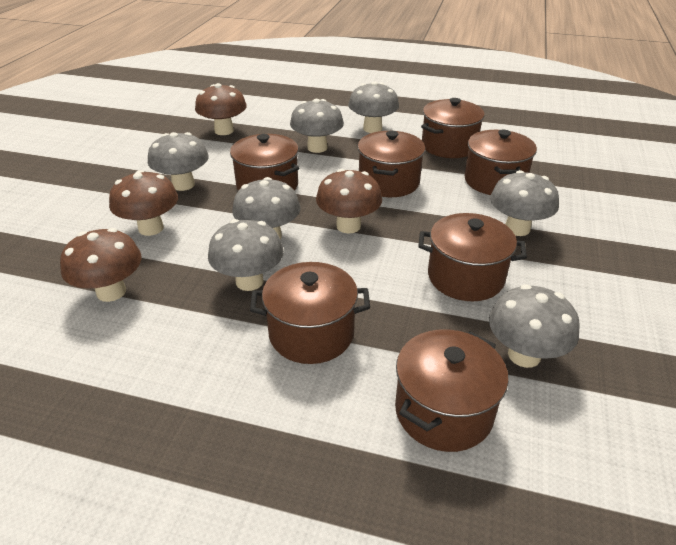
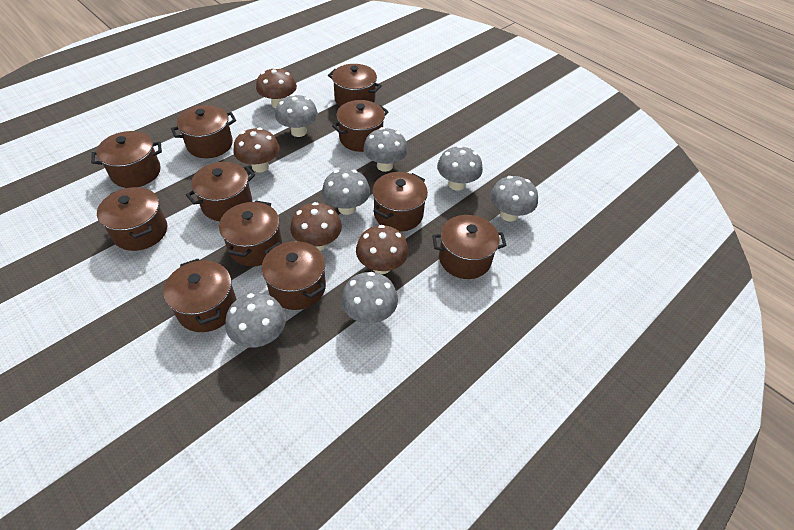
brown pot: 7 -> 11

